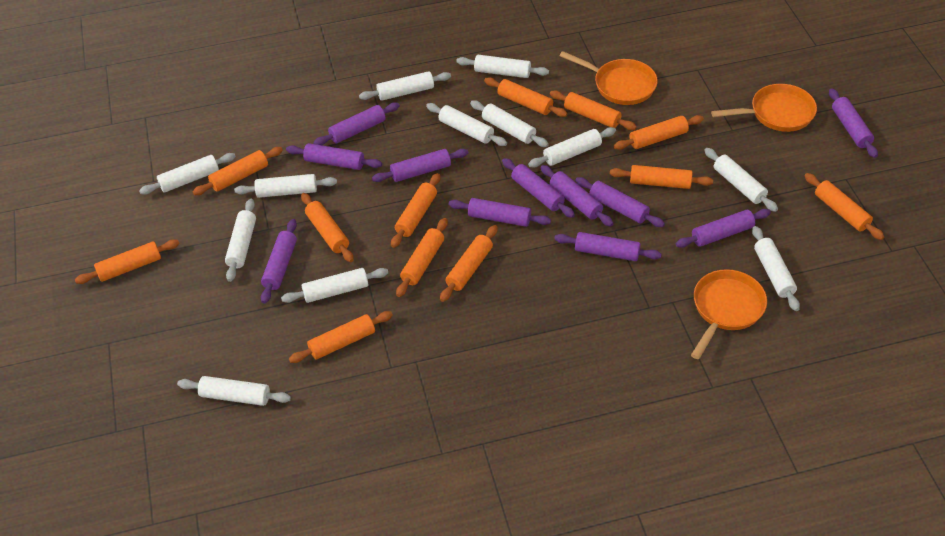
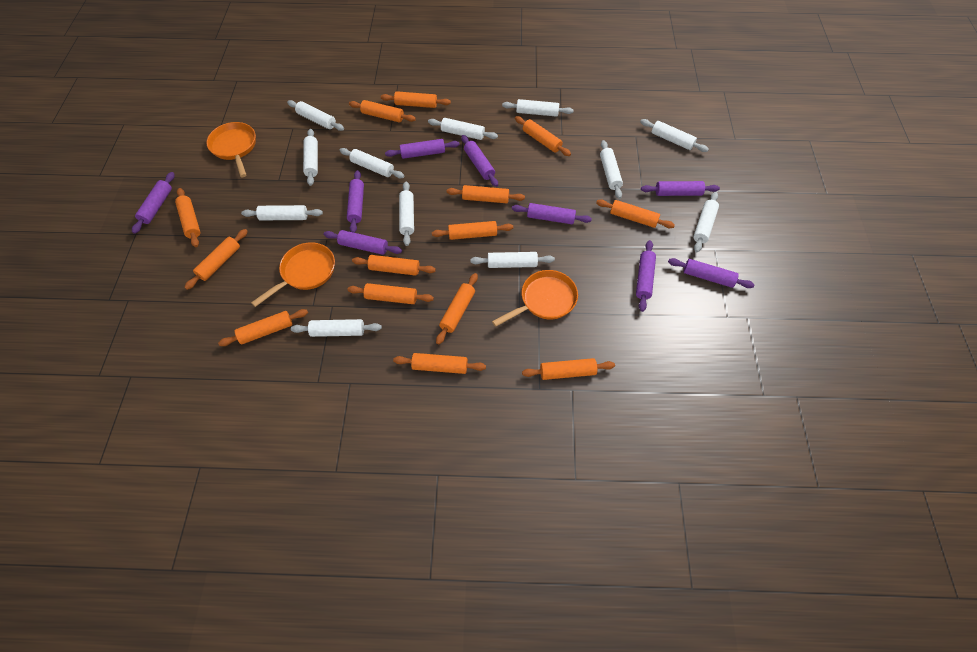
orange rolling pin: 12 -> 14
purple rolling pin: 11 -> 9

